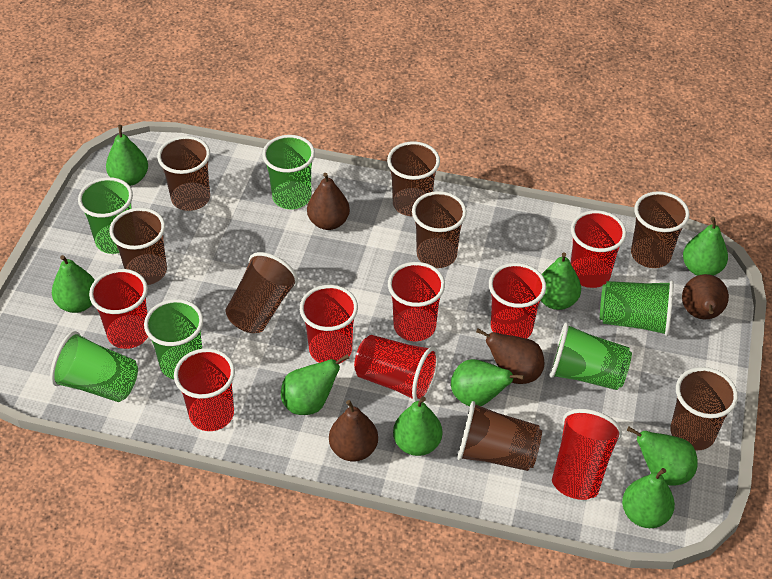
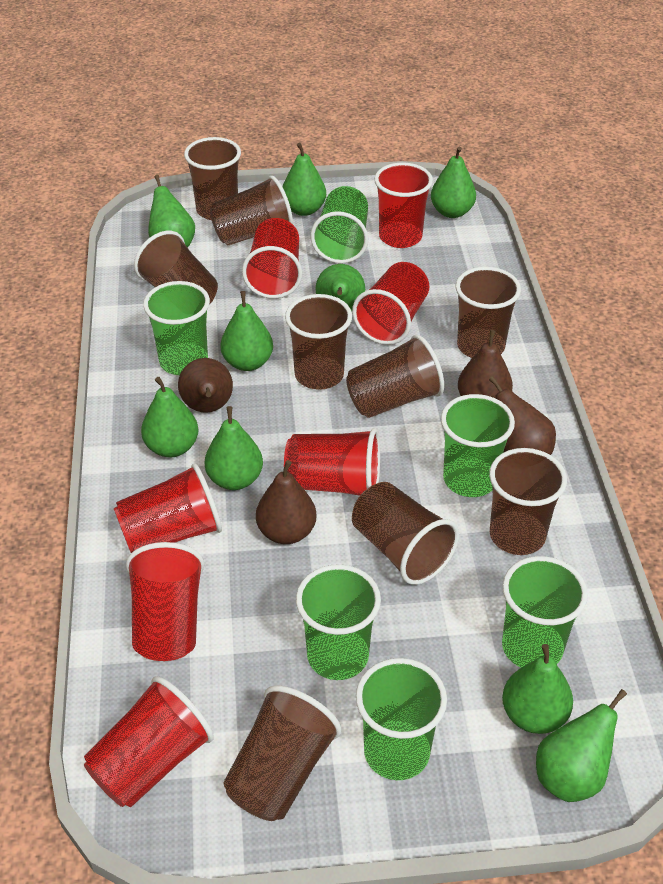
brown cup: 8 -> 9
red cup: 8 -> 7

